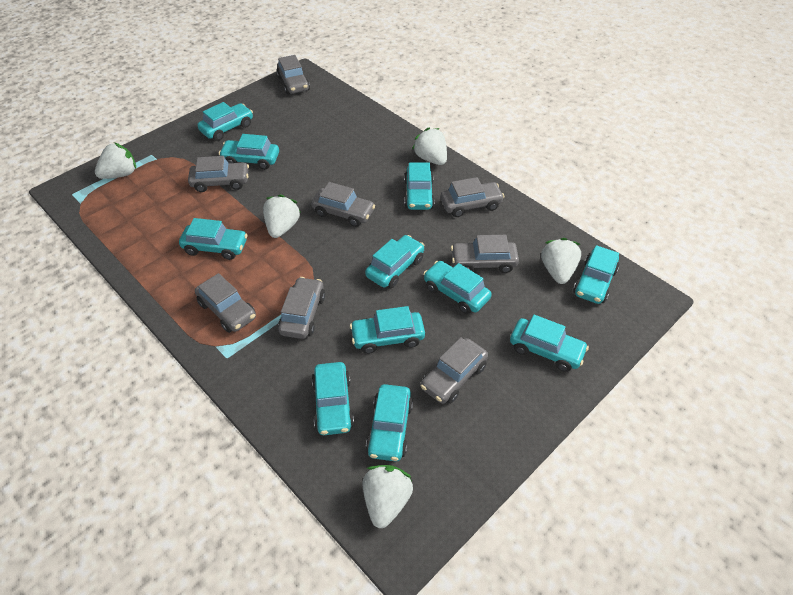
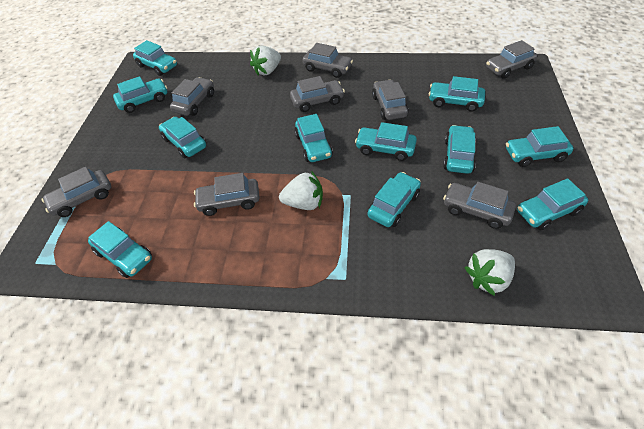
white strawberry: 5 -> 3

